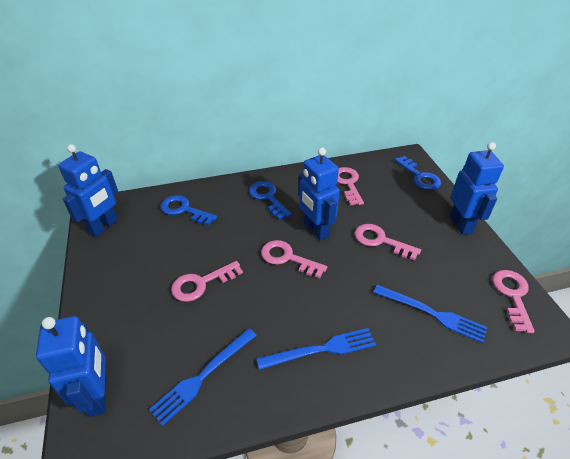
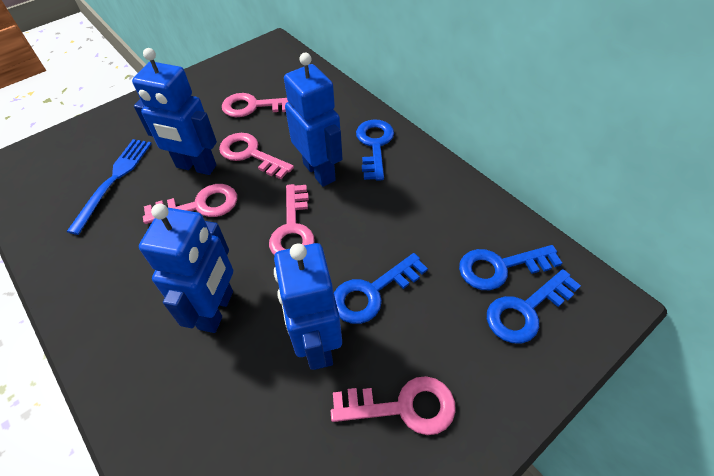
blue fork: 3 -> 1
blue key: 3 -> 4

